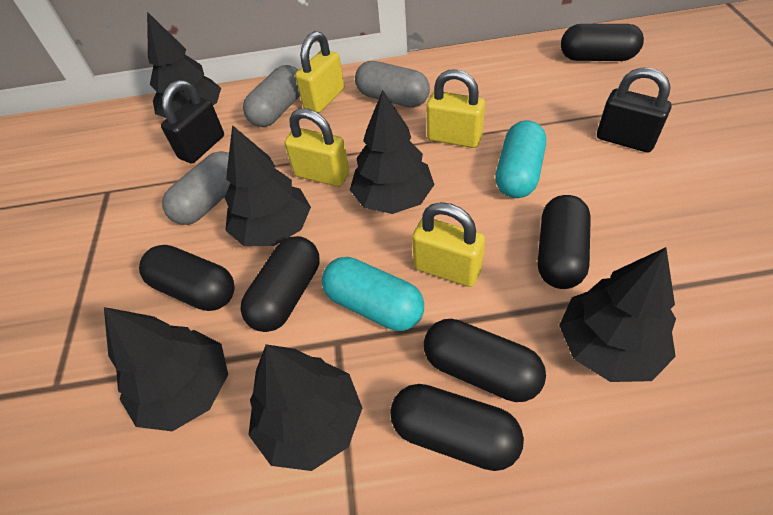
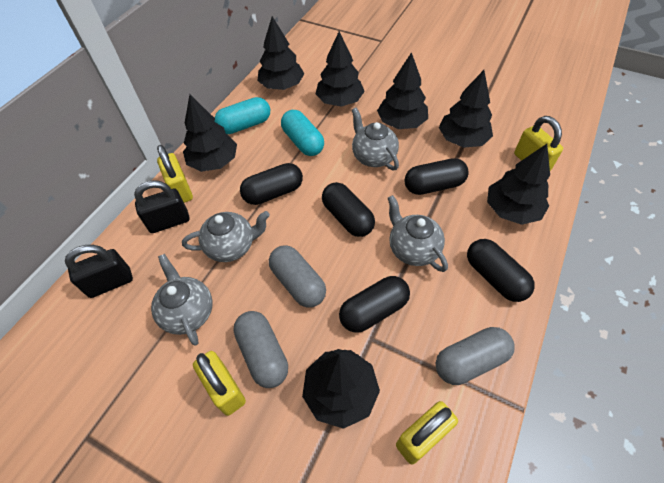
black capsule: 6 -> 5
black tree: 6 -> 7
grey teapot: 0 -> 4

